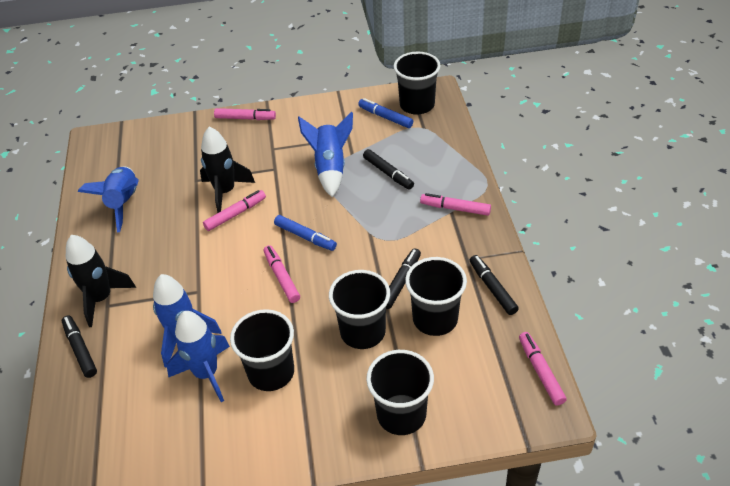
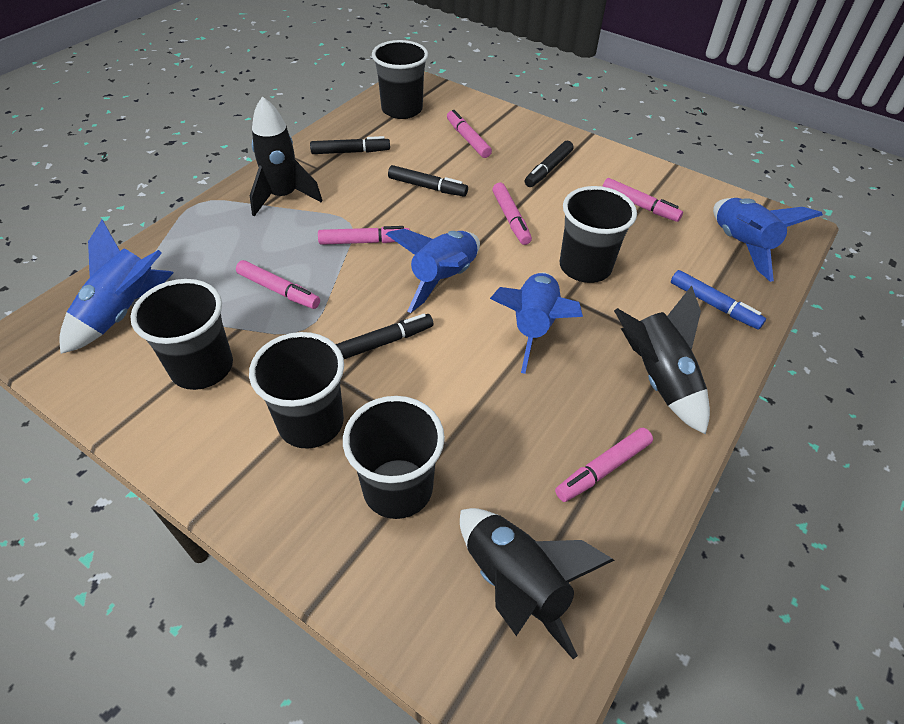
black rocket: 2 -> 3
blue marker: 2 -> 1
pink marker: 5 -> 6

